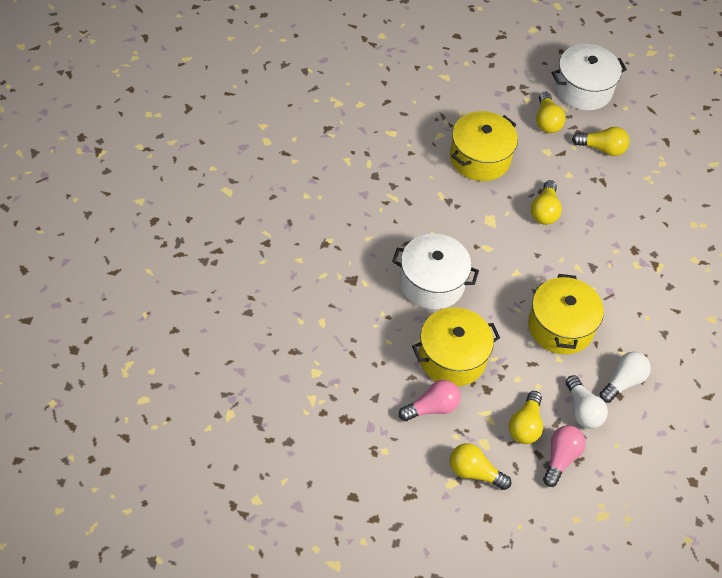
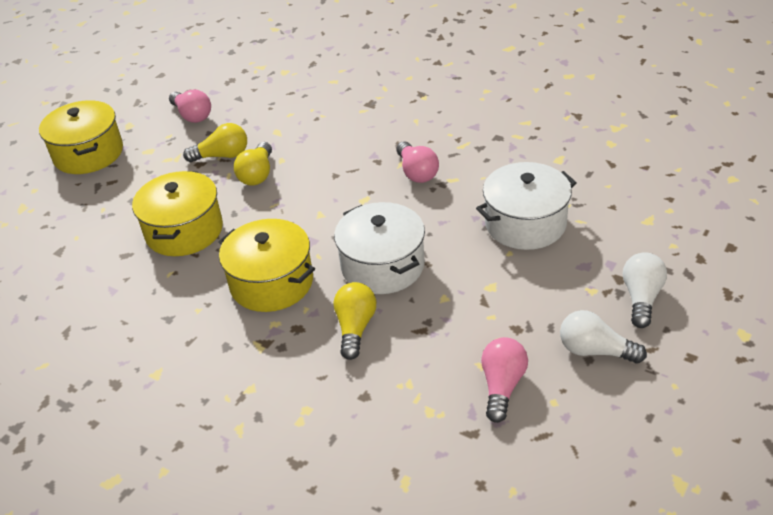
pink light bulb: 2 -> 3
yellow light bulb: 5 -> 3

